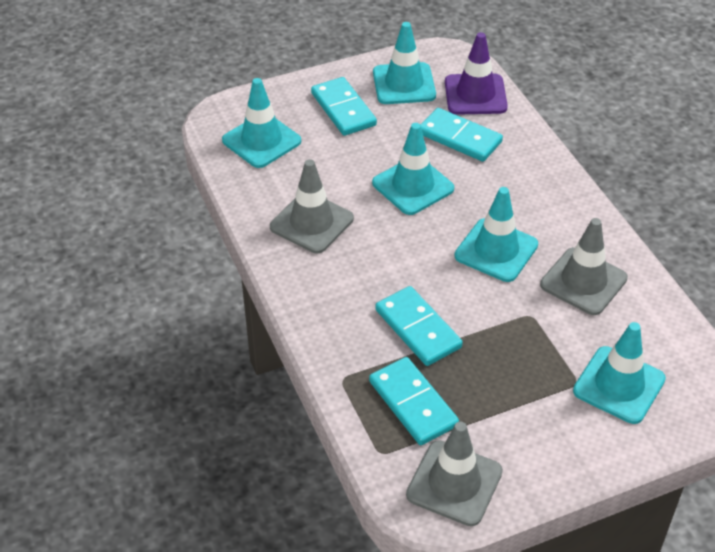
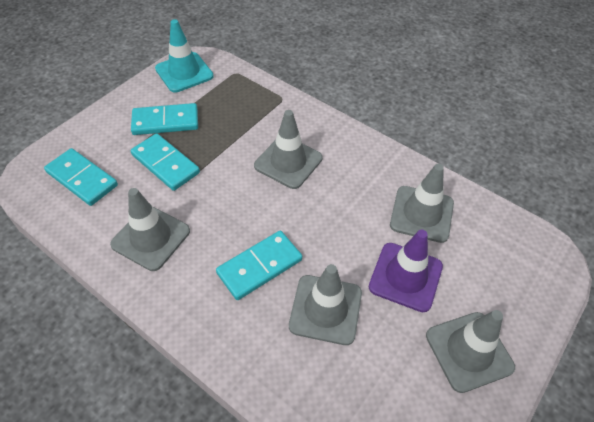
grey traffic cone: 3 -> 5
turquoise traffic cone: 5 -> 1

